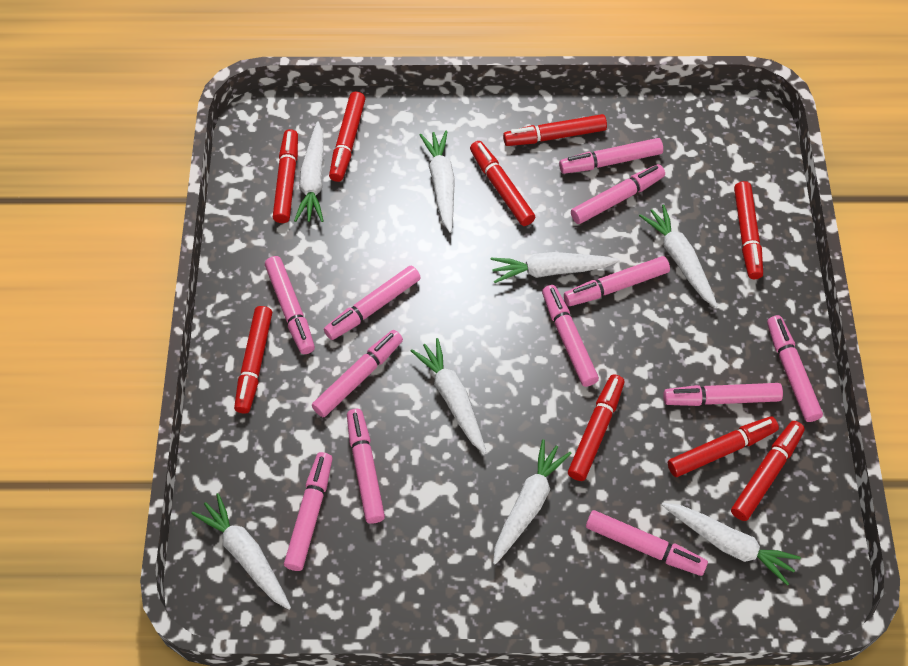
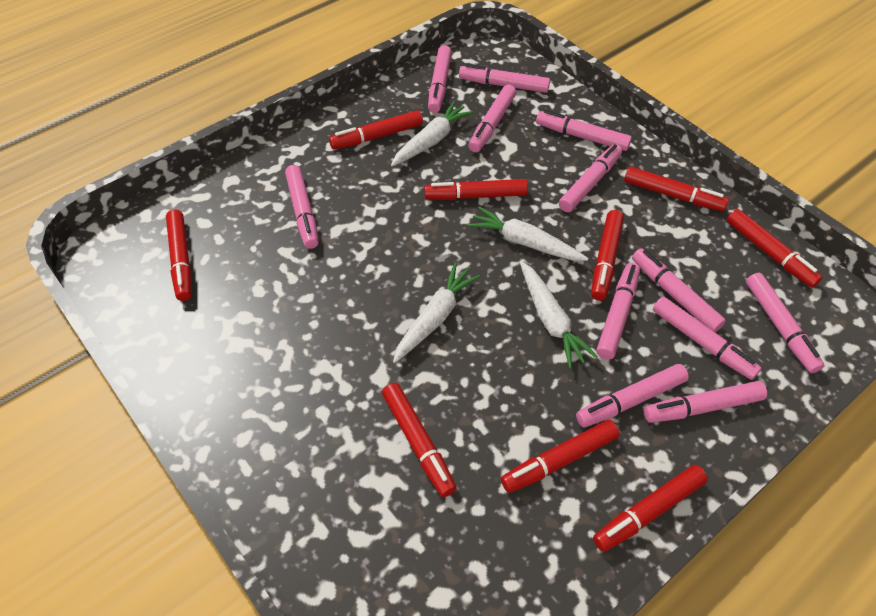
white carrot: 8 -> 4

